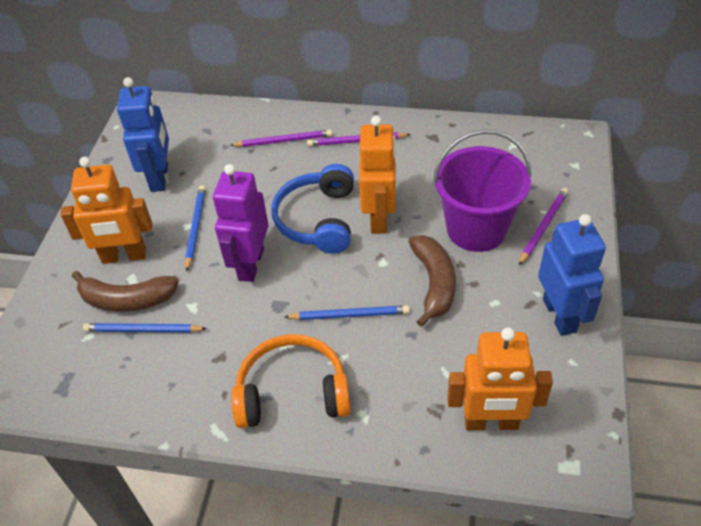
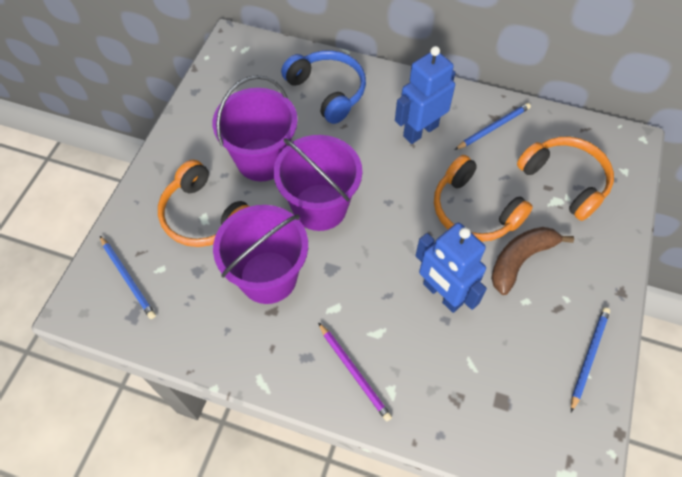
brown banana: 2 -> 1
orange headphones: 1 -> 3
orange robot: 3 -> 0
purple bucket: 1 -> 3
purple pencil: 3 -> 1
purple robot: 1 -> 0

